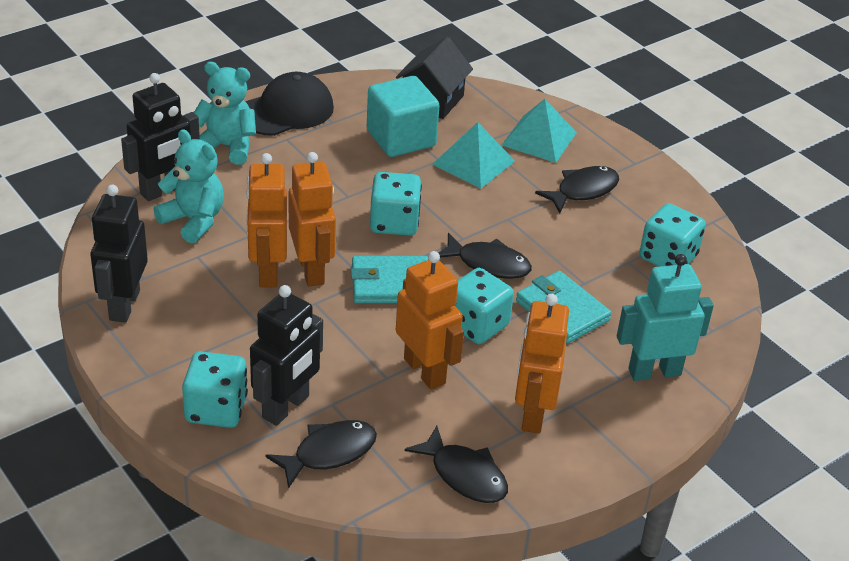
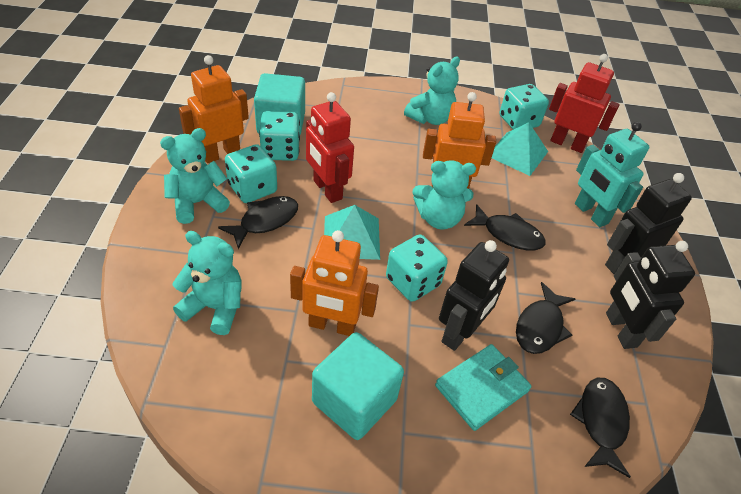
black cap: 1 -> 0
black house: 1 -> 0
orange robot: 4 -> 3
red robot: 0 -> 2
turquoise cube: 1 -> 2
turquoise teddy bear: 2 -> 4
turquoise wallet: 2 -> 1

